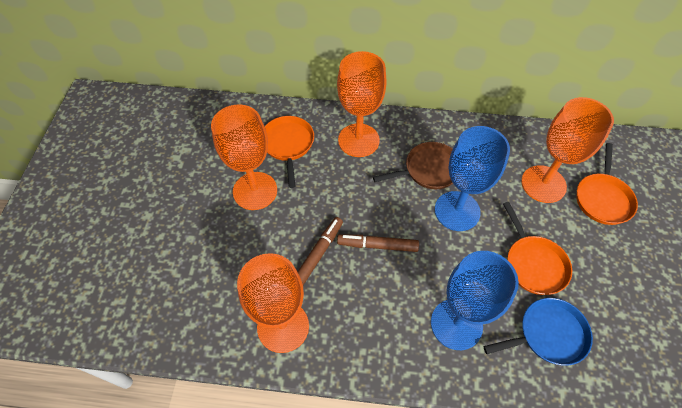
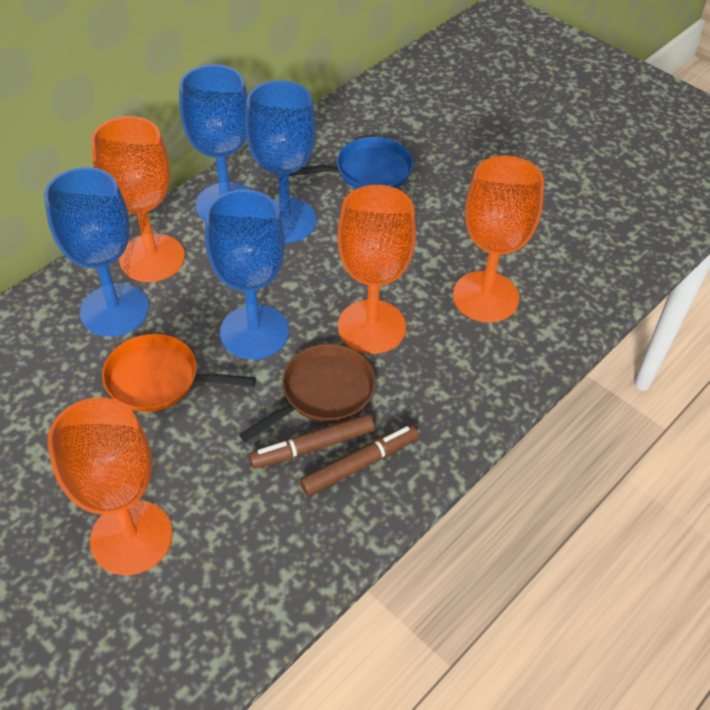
blue goblet: 2 -> 4
orange pan: 3 -> 1

